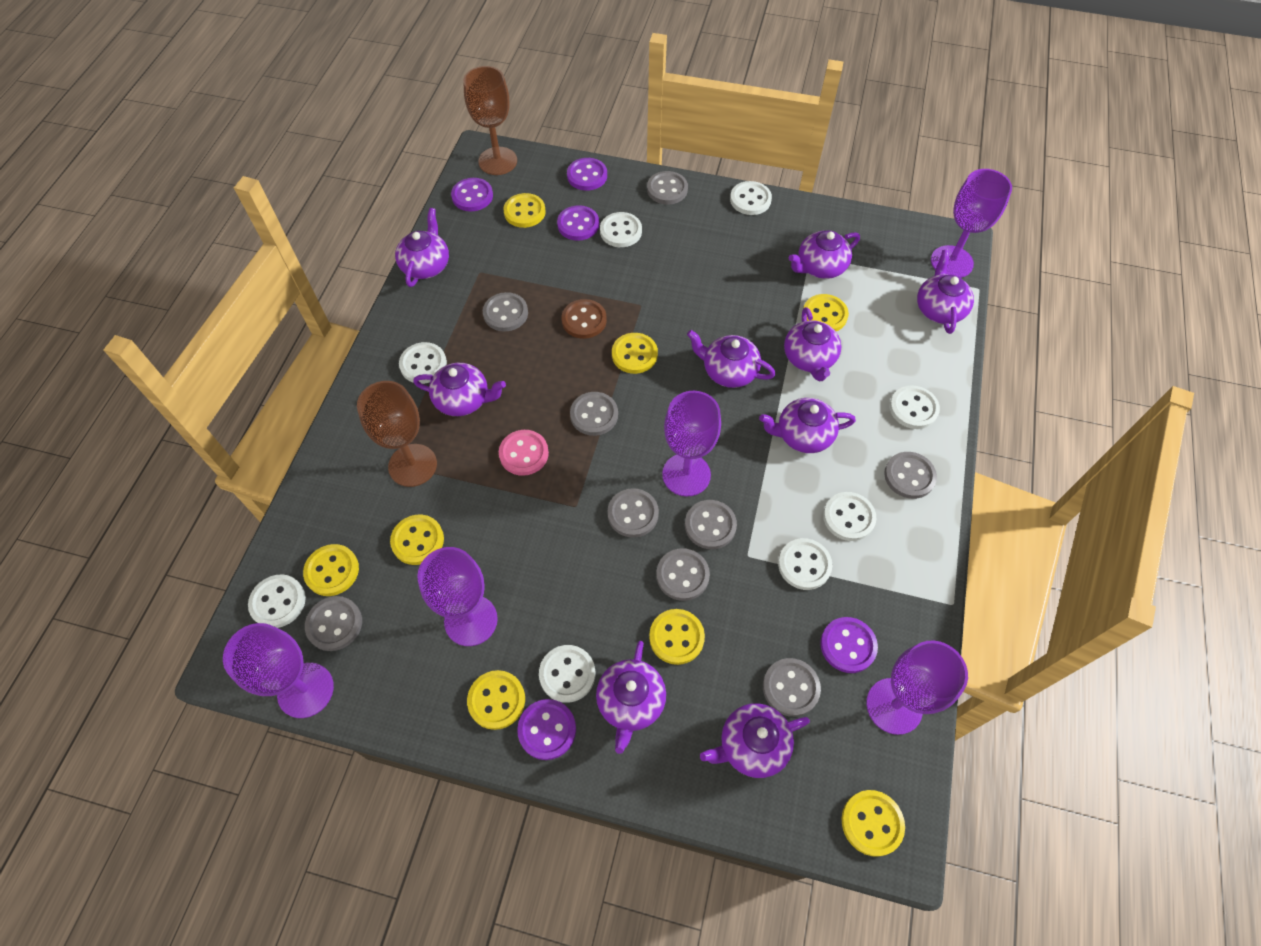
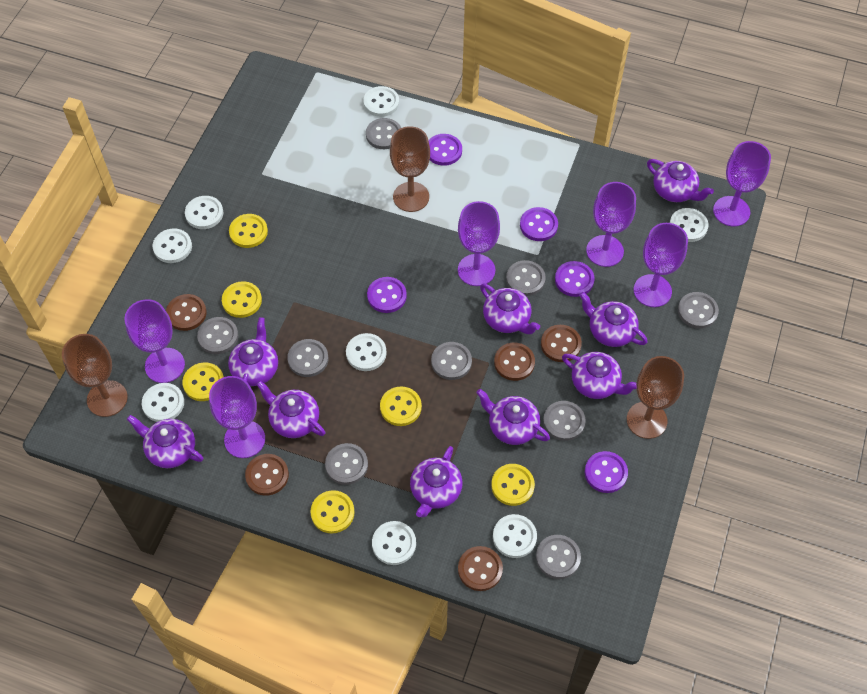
brown button: 1 -> 5
brown goblet: 2 -> 3
pink button: 1 -> 0
purple goblet: 5 -> 6
yellow button: 8 -> 6

